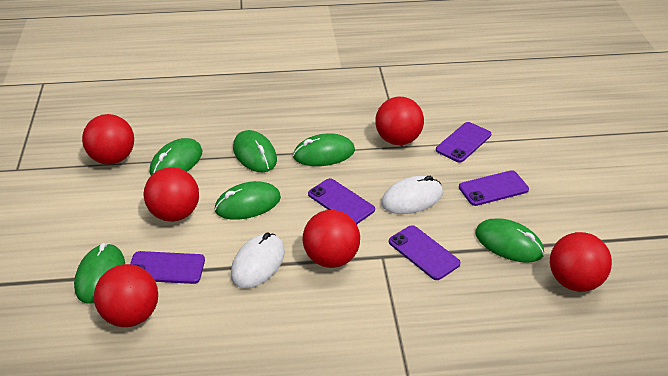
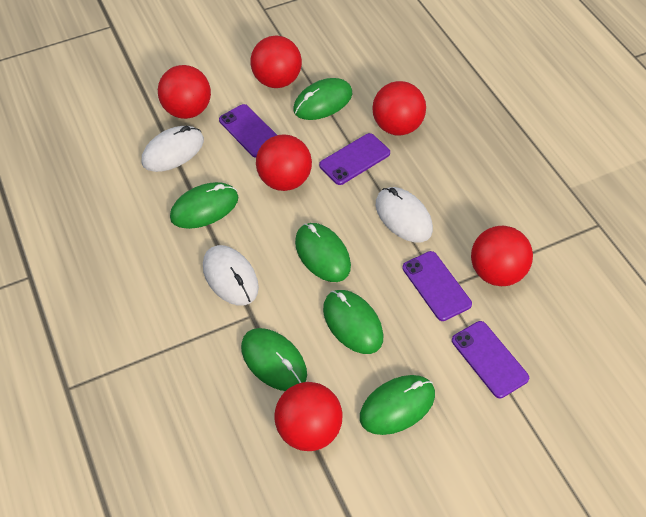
purple phone: 5 -> 4
white mouse: 2 -> 3

